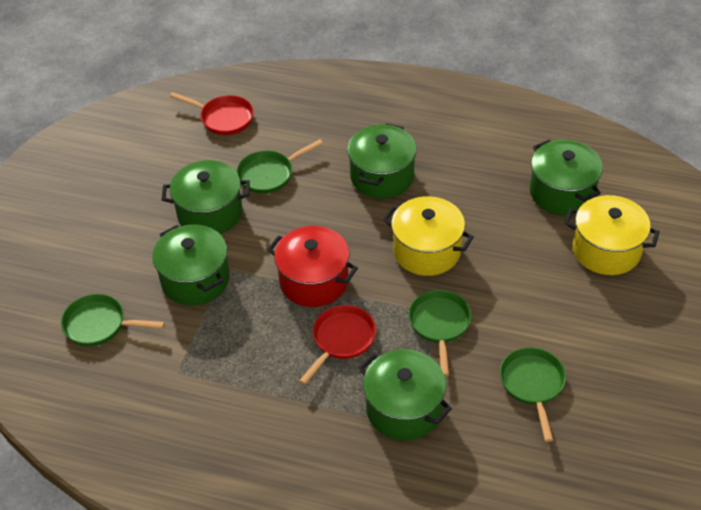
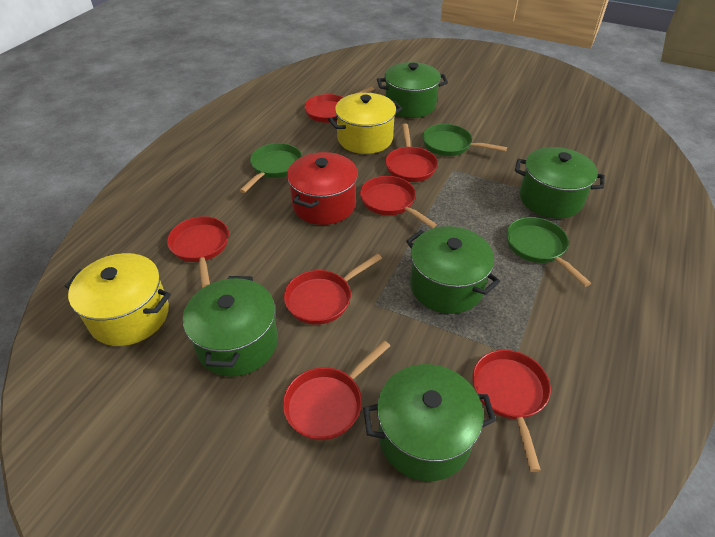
green pan: 4 -> 3
red pan: 2 -> 7

